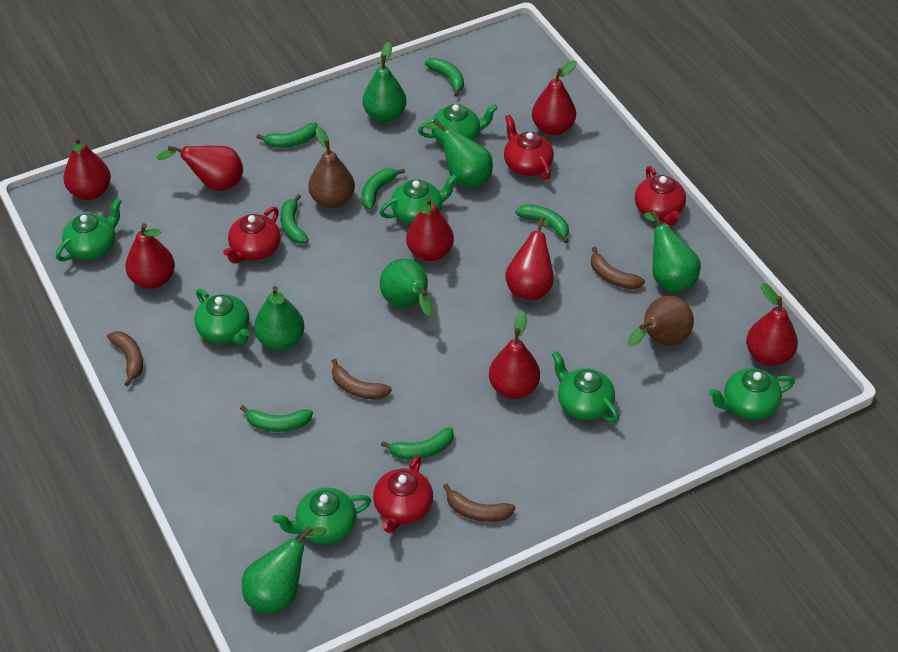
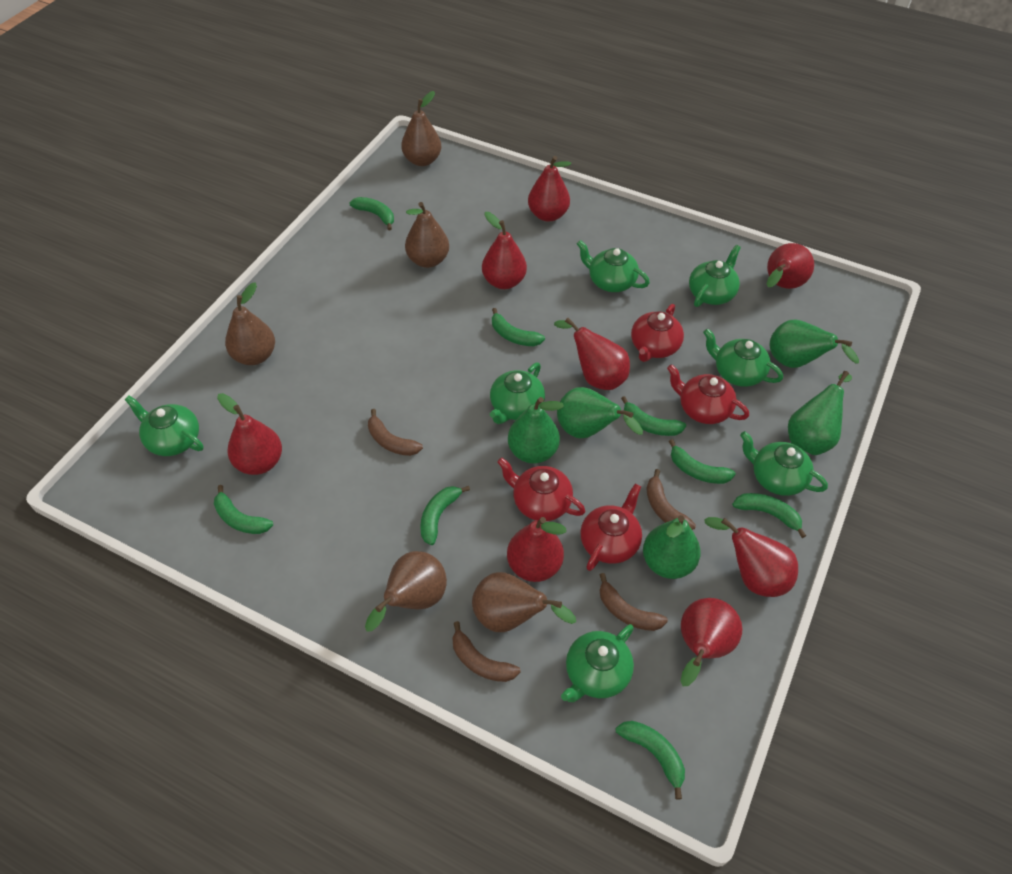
brown pear: 2 -> 5
green banana: 7 -> 8
green pear: 6 -> 5

